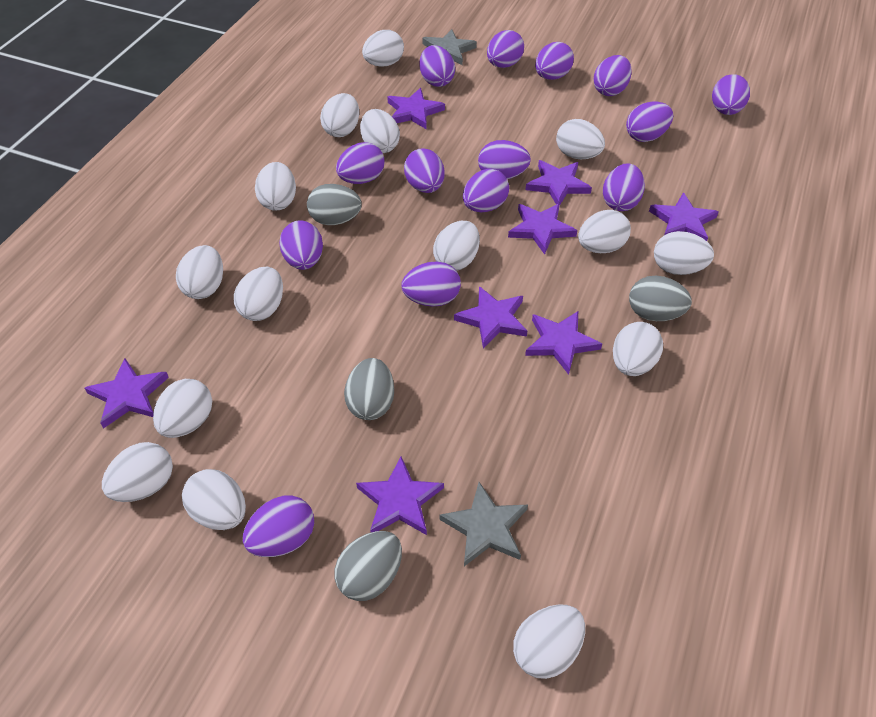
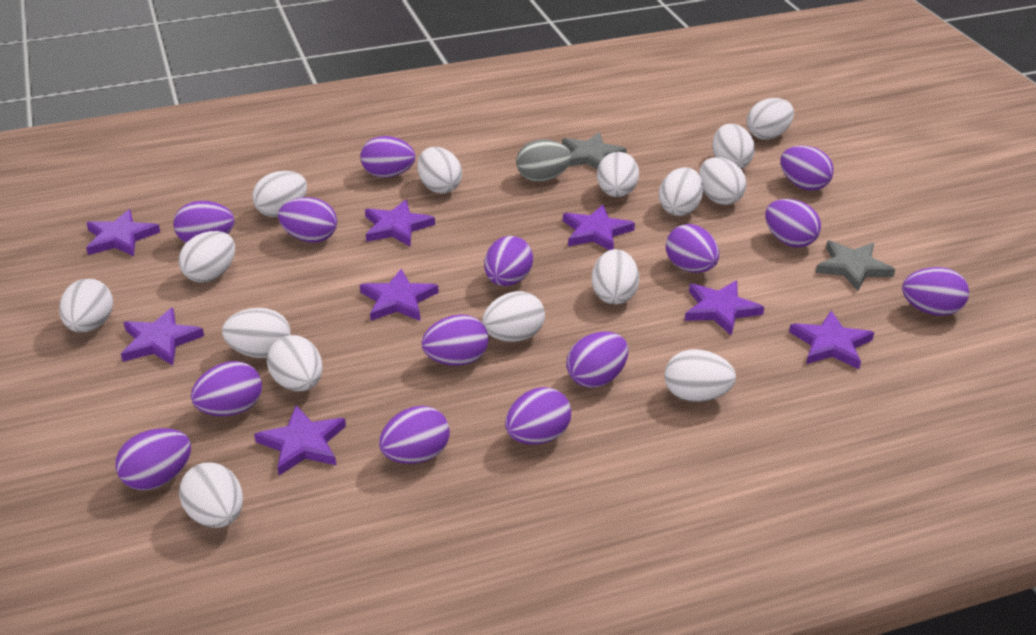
grey egg: 4 -> 1

